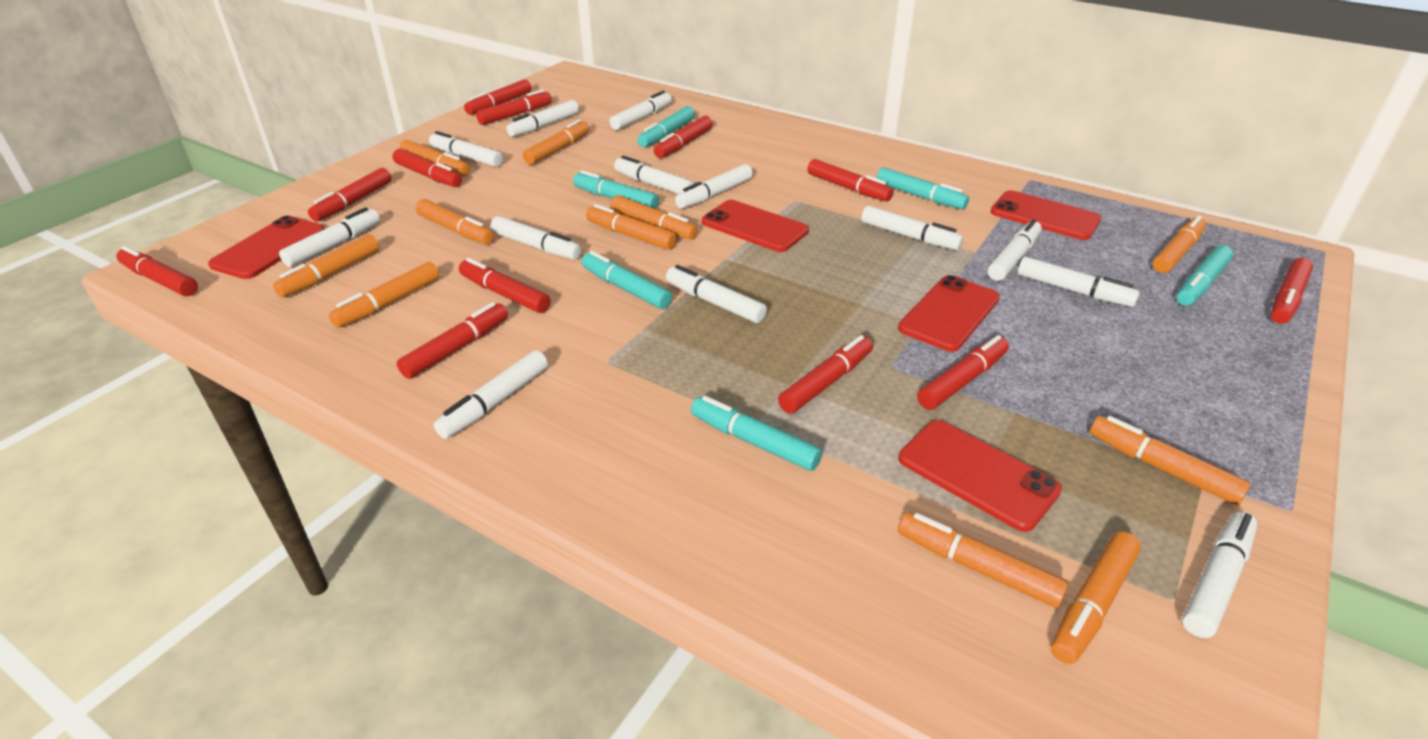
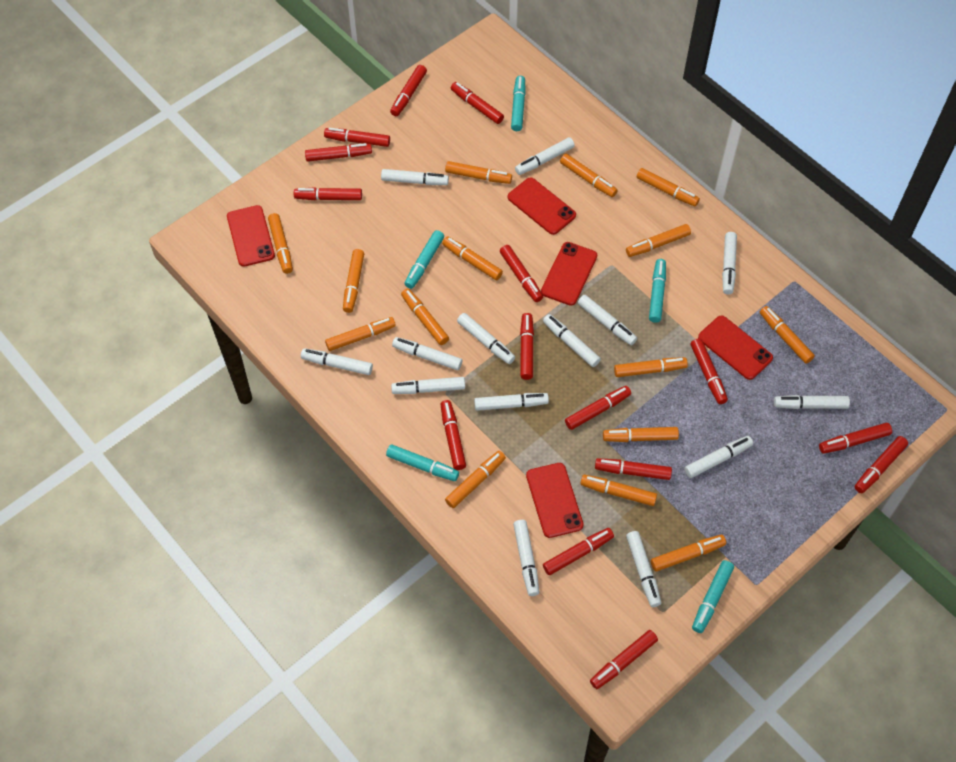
orange marker: 11 -> 15
red marker: 12 -> 15
turquoise marker: 6 -> 5
white marker: 13 -> 14

